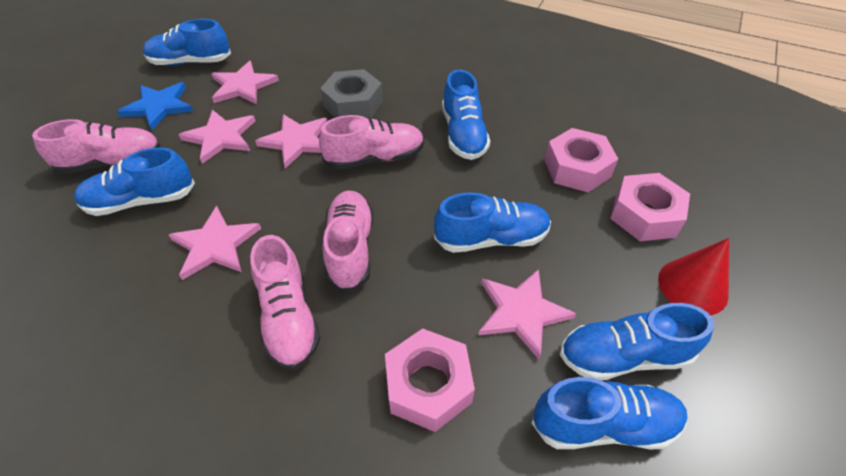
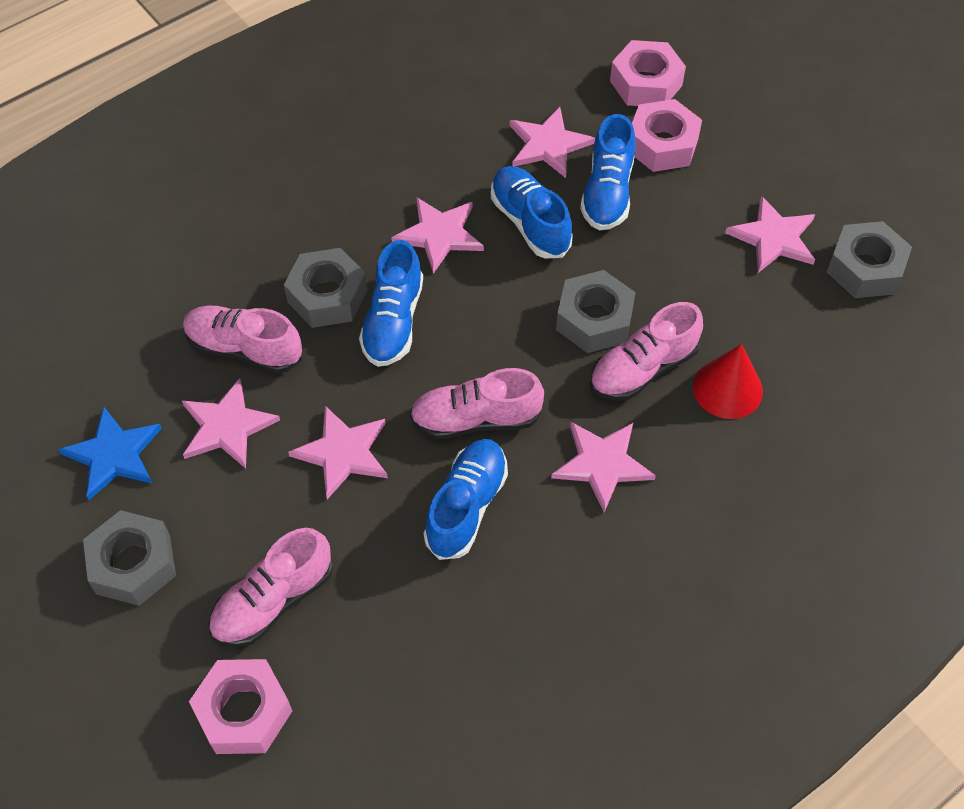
blue shoe: 6 -> 4
grey nut: 1 -> 4
pink star: 5 -> 6

